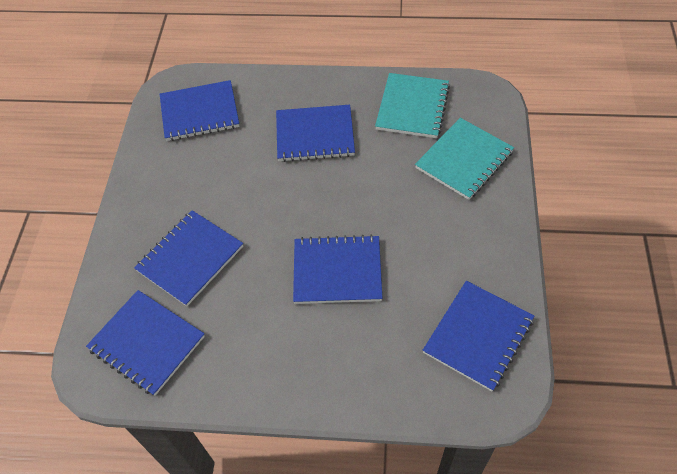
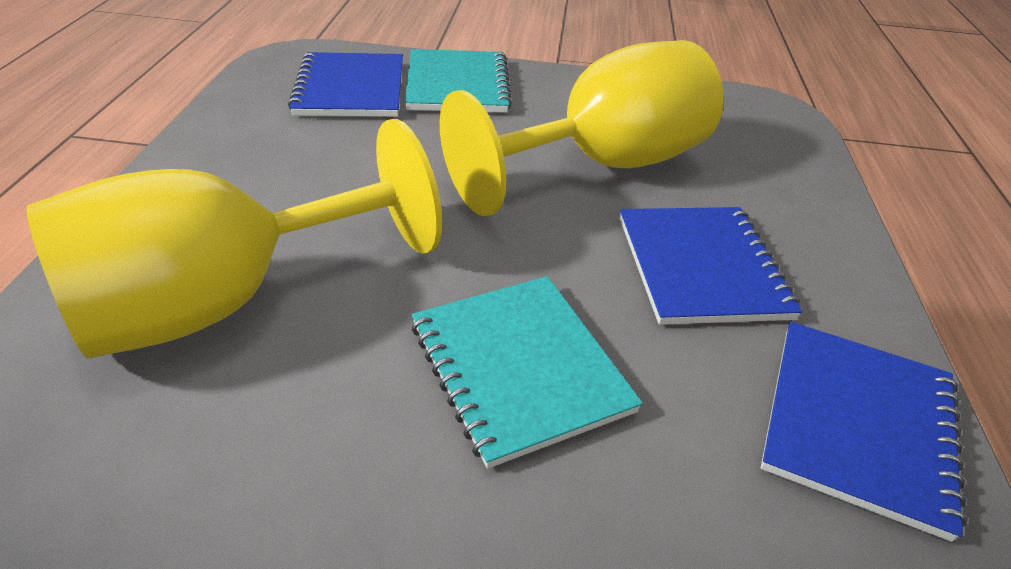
blue notebook: 6 -> 3
yellow goblet: 0 -> 2

